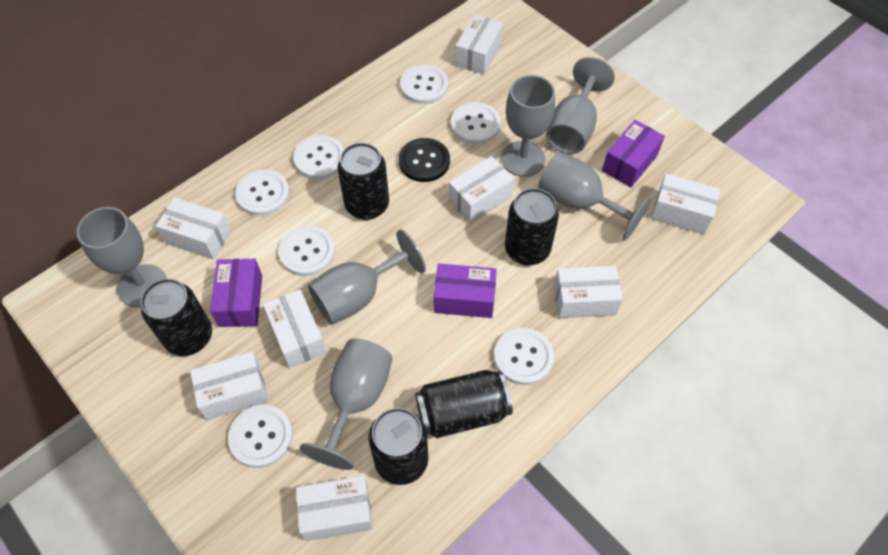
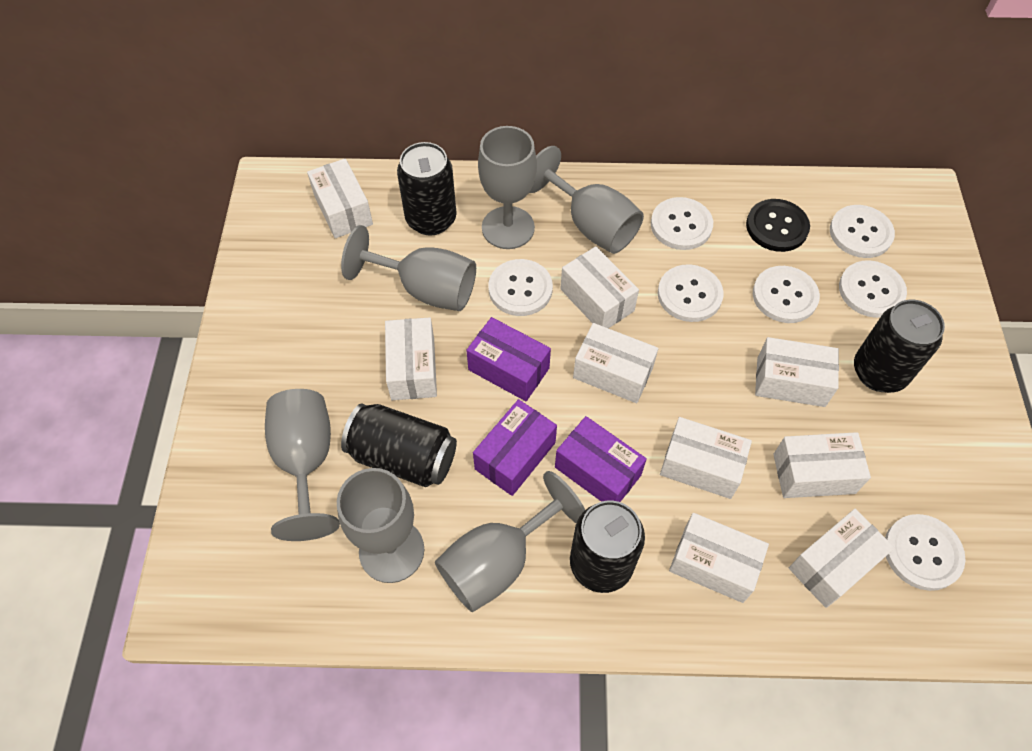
black can: 5 -> 4
white box: 8 -> 9

